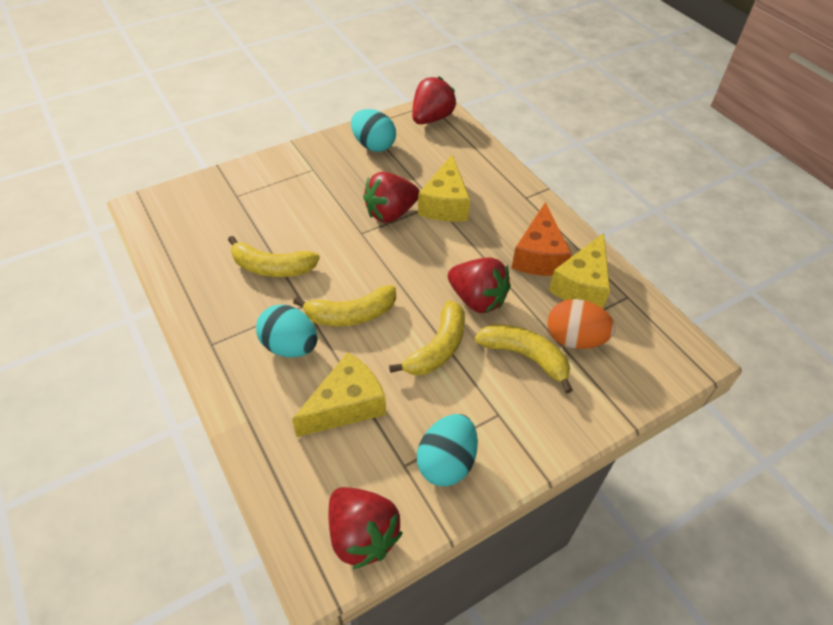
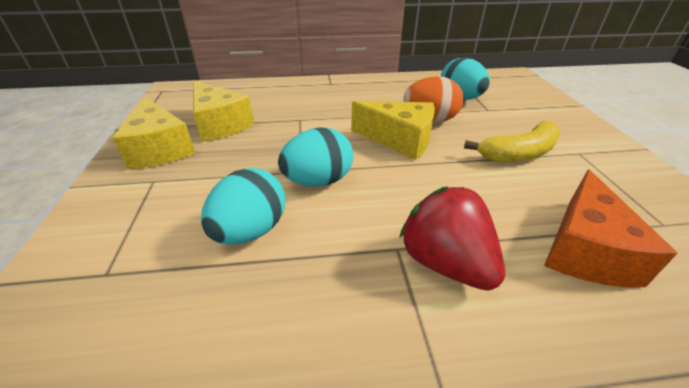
red strawberry: 4 -> 1
yellow banana: 4 -> 1

